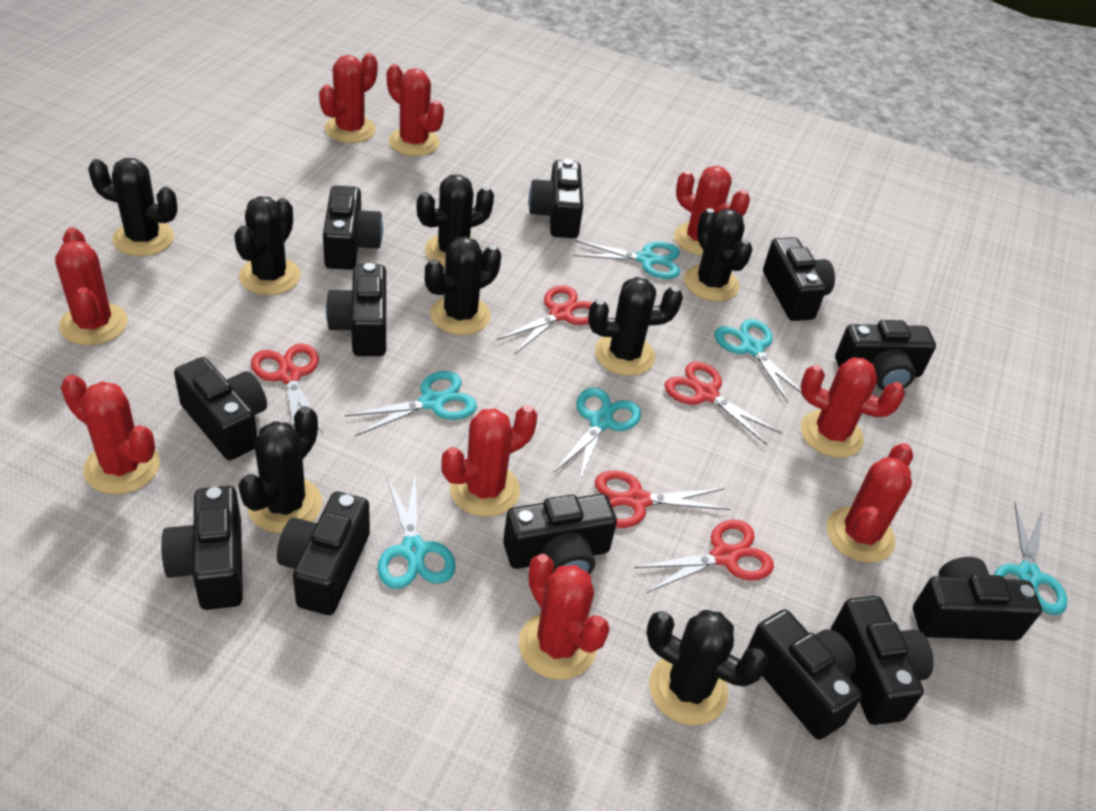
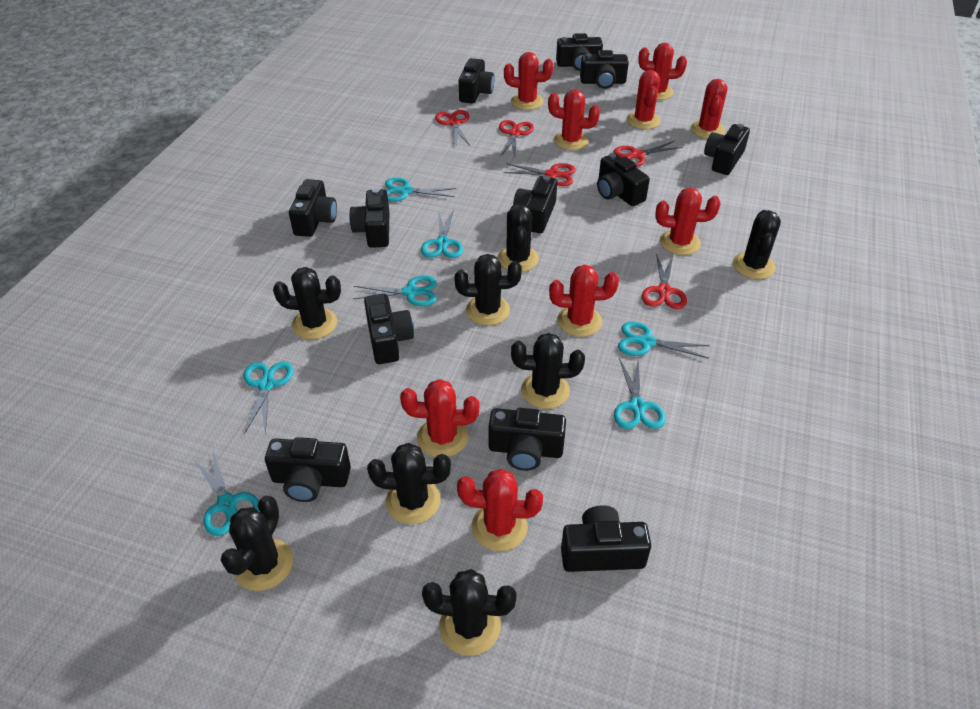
turquoise scissors: 6 -> 7

